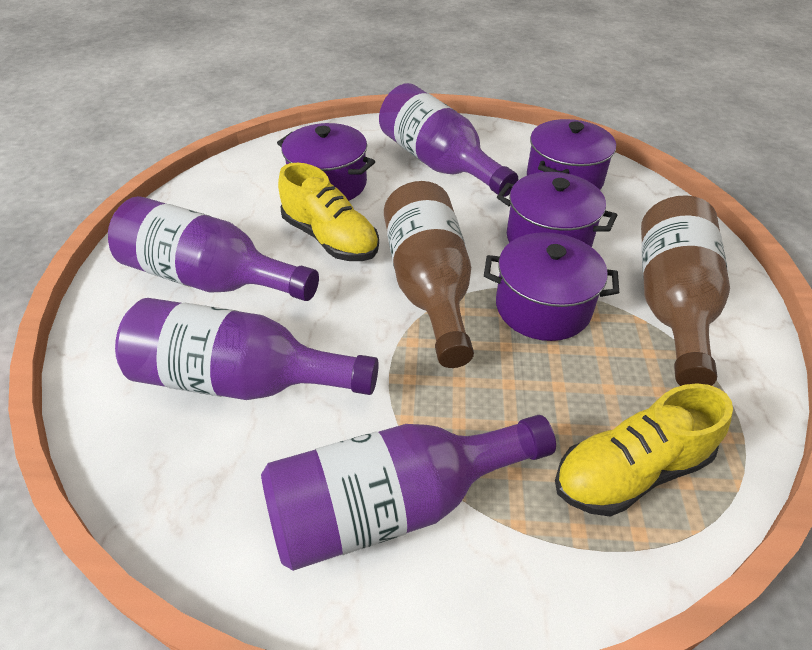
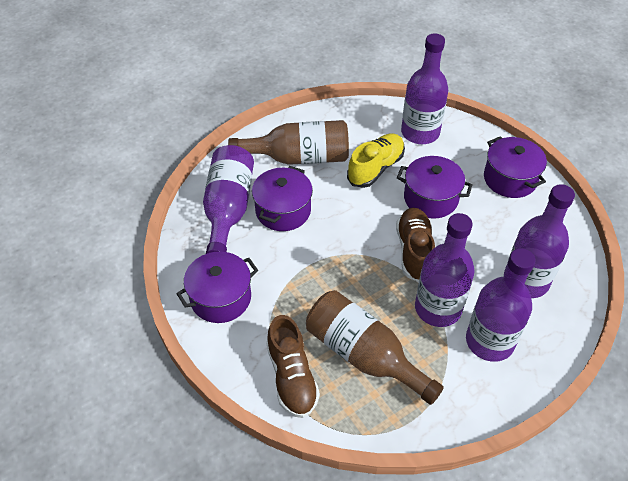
brown shoe: 0 -> 2
purple bottle: 4 -> 5
yellow shoe: 2 -> 1

